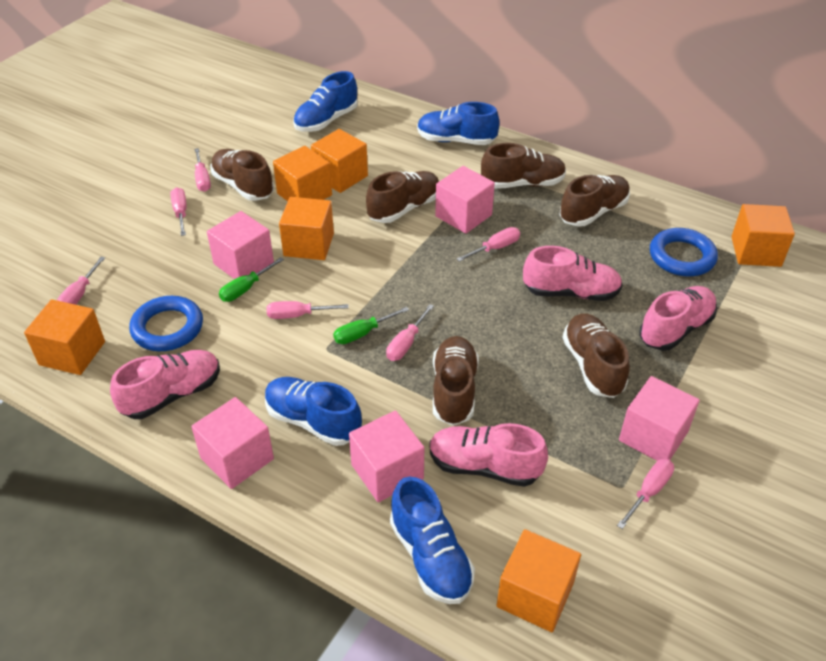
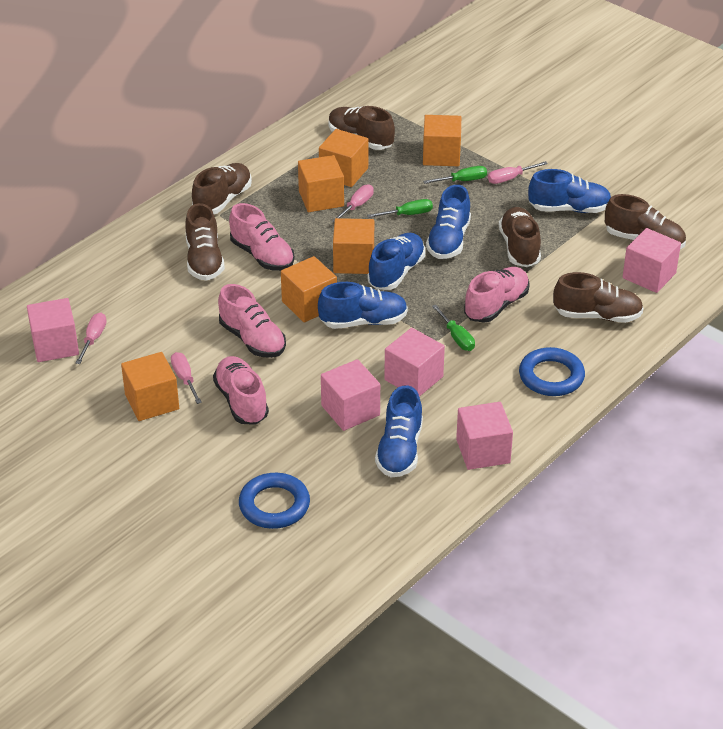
blue shoe: 4 -> 5
green screwdriver: 2 -> 3
pink screwdriver: 7 -> 4

